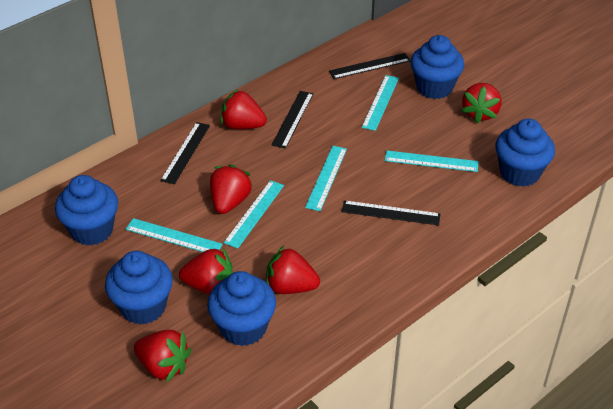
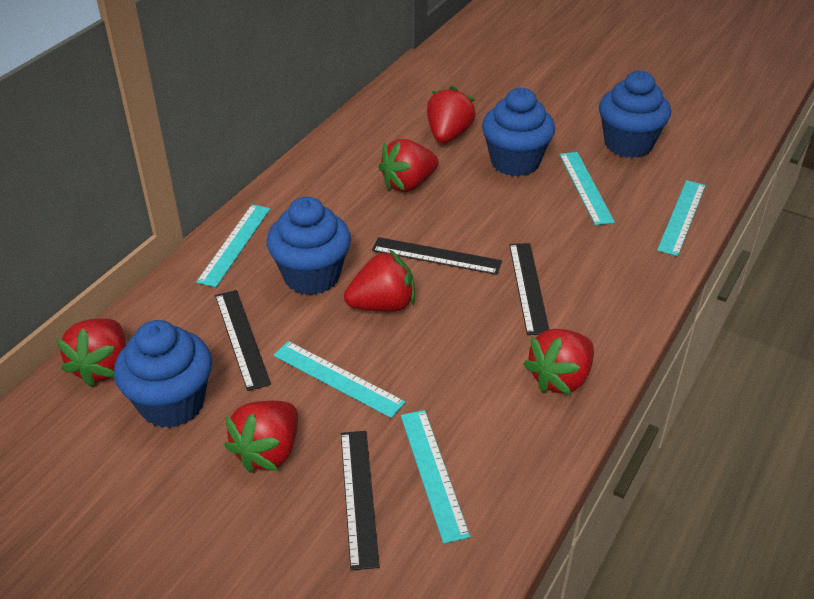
blue cupcake: 5 -> 4

